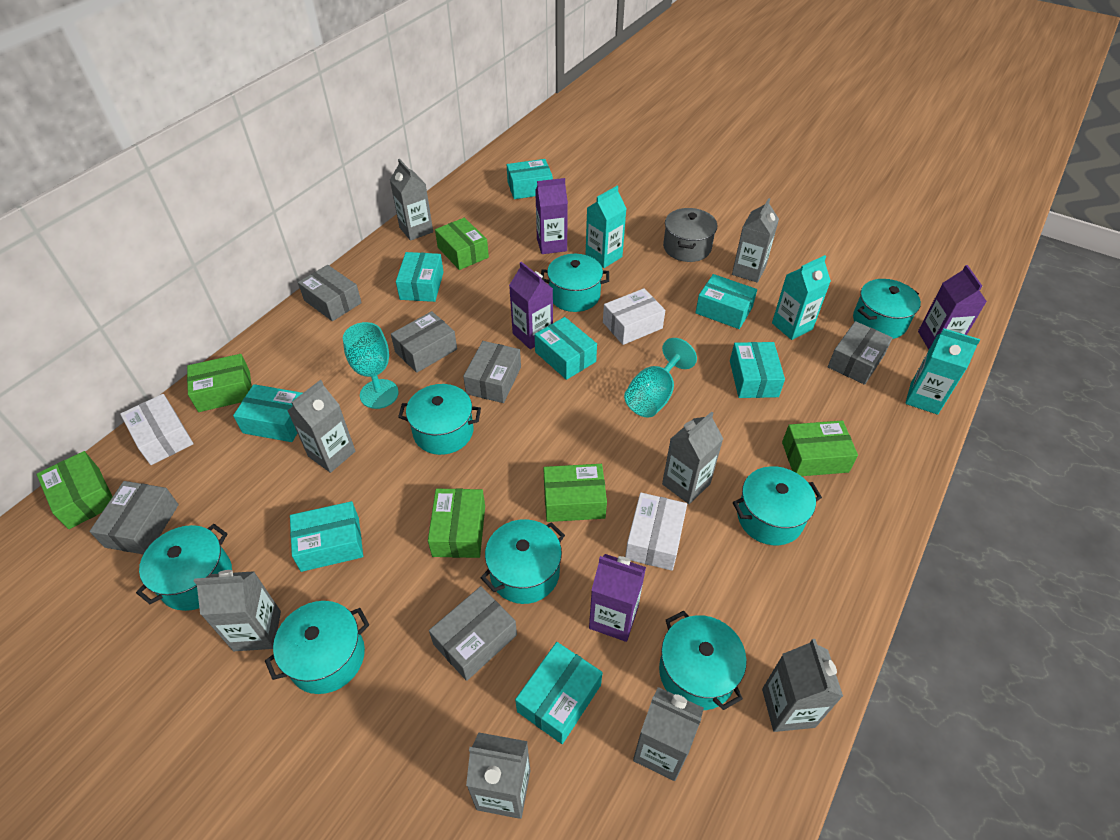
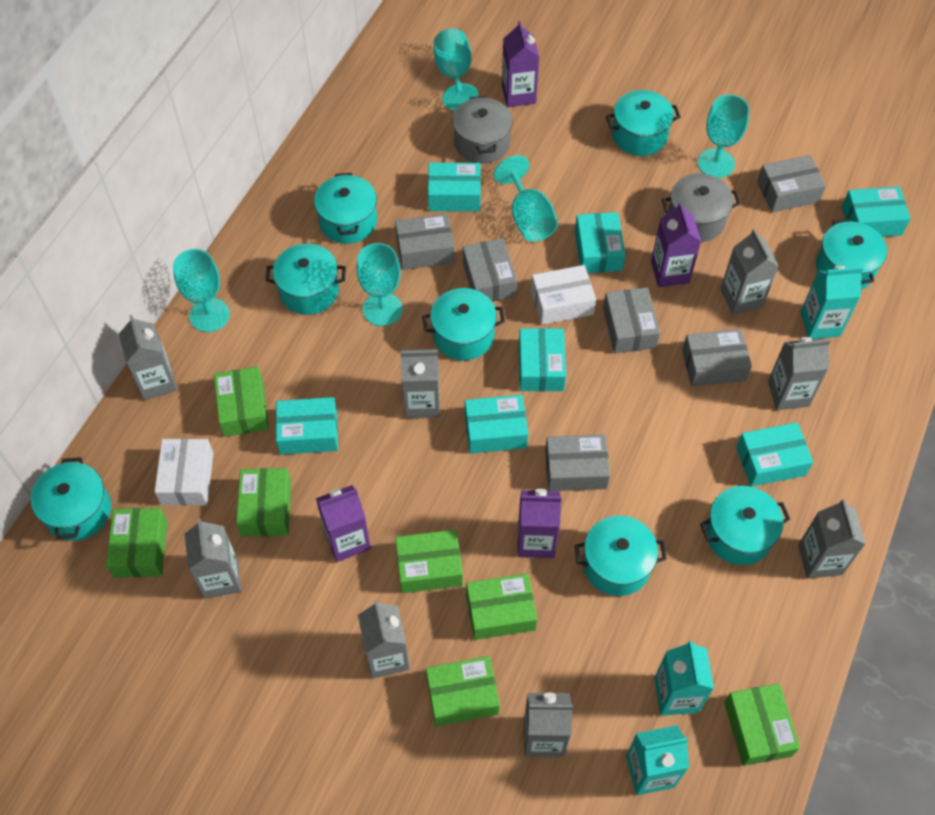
green box: 6 -> 7
grey pot: 1 -> 2
turquoise box: 8 -> 7
turquoise goblet: 2 -> 5
white box: 3 -> 2

